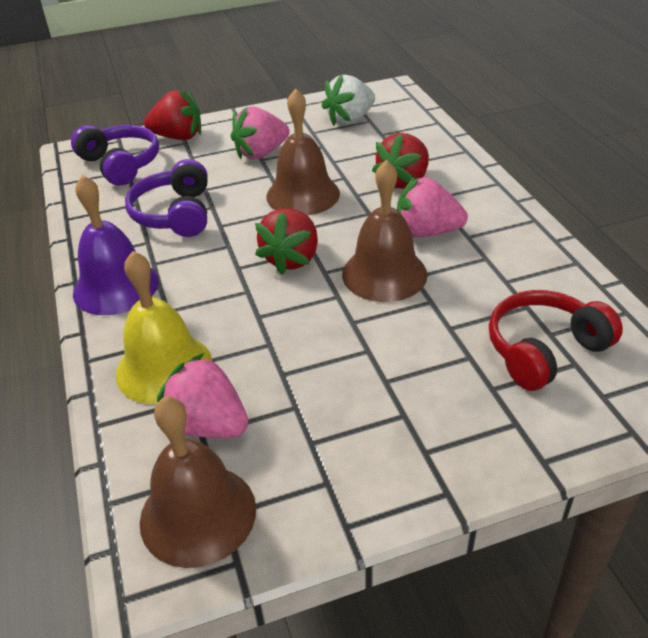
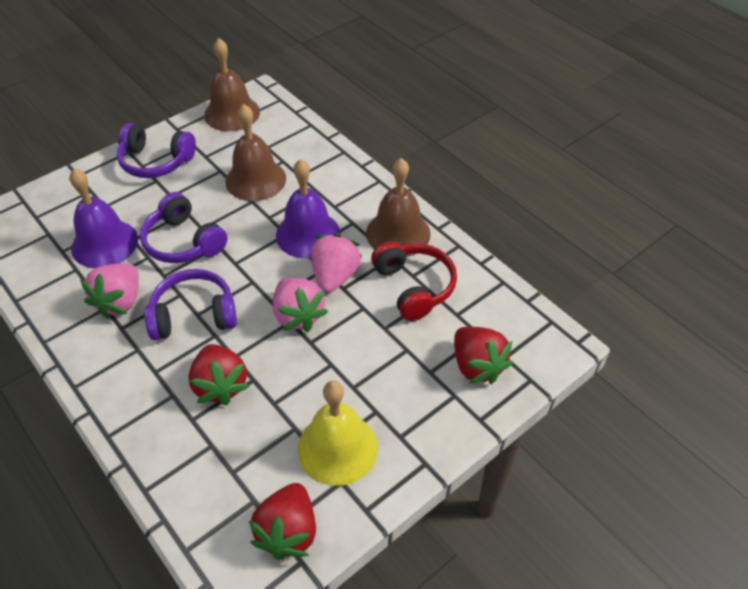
purple bell: 1 -> 2
purple headphones: 2 -> 3
white strawberry: 1 -> 0

